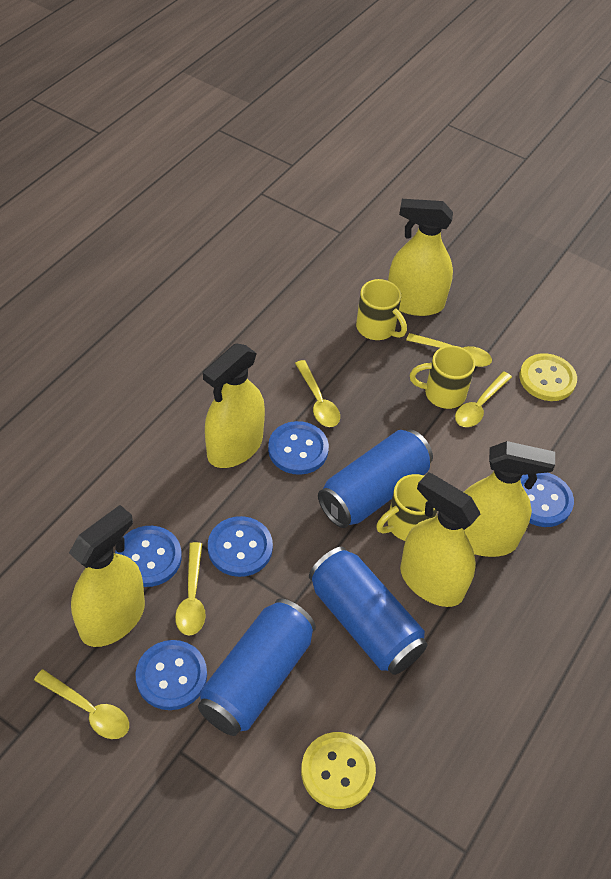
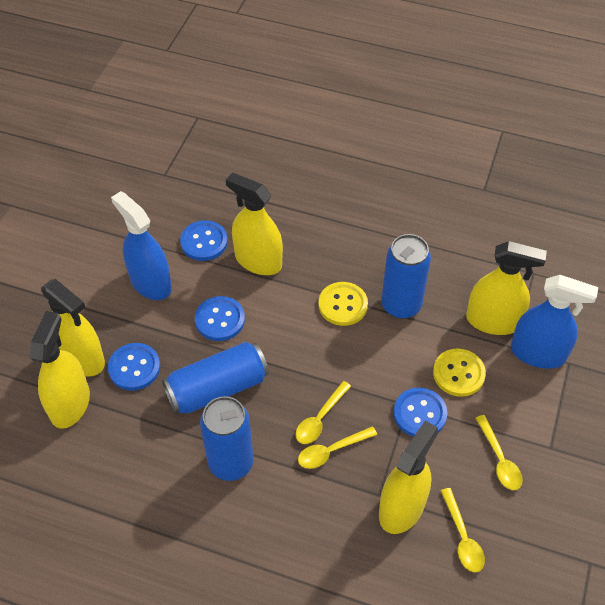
blue button: 5 -> 4
blue spray bottle: 0 -> 2
yellow mug: 3 -> 0
yellow spoon: 5 -> 4

